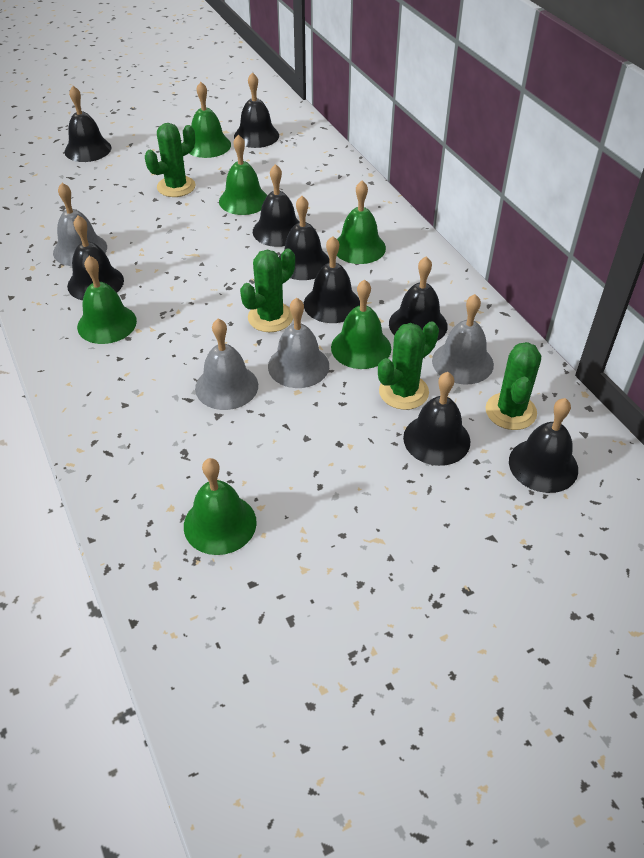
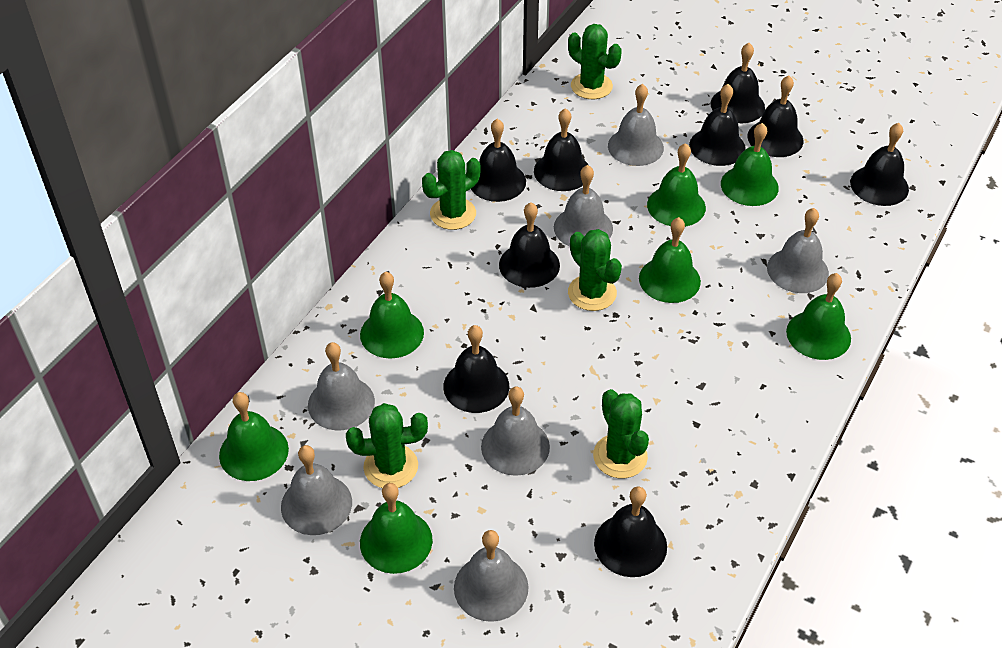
green bell: 6 -> 7
green cactus: 4 -> 5
grey bell: 4 -> 7

